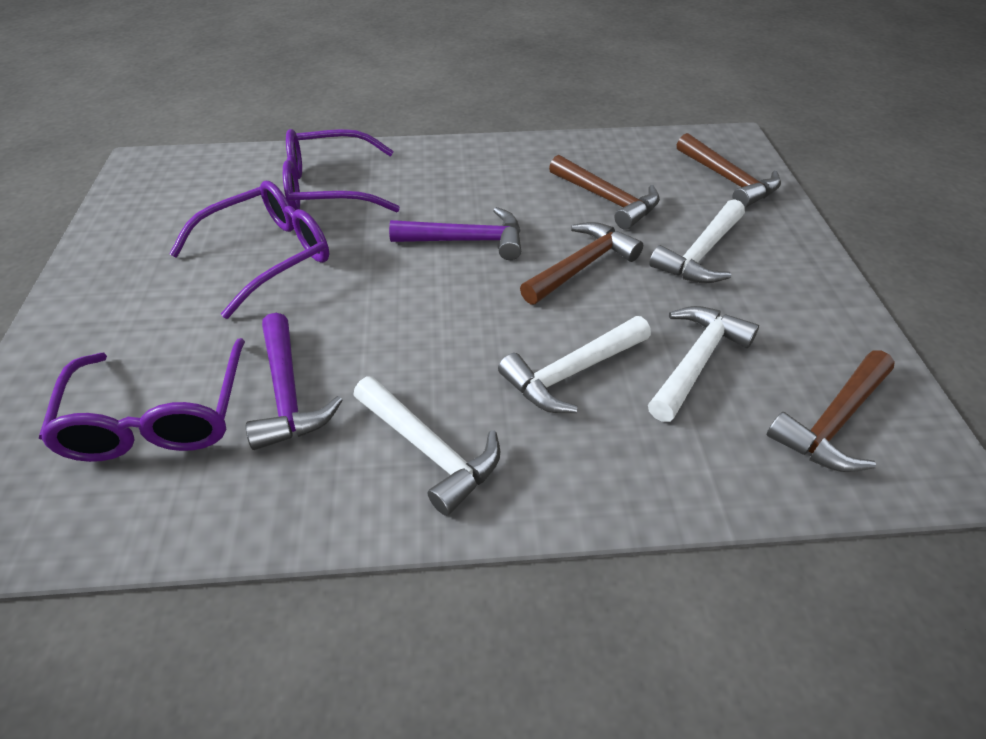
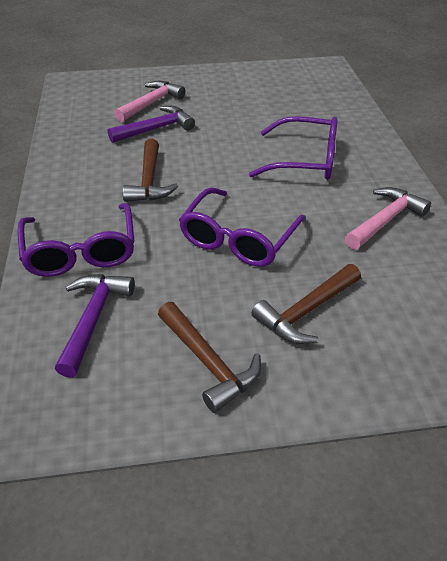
brown hammer: 4 -> 3
pink hammer: 0 -> 2
white hammer: 4 -> 0

